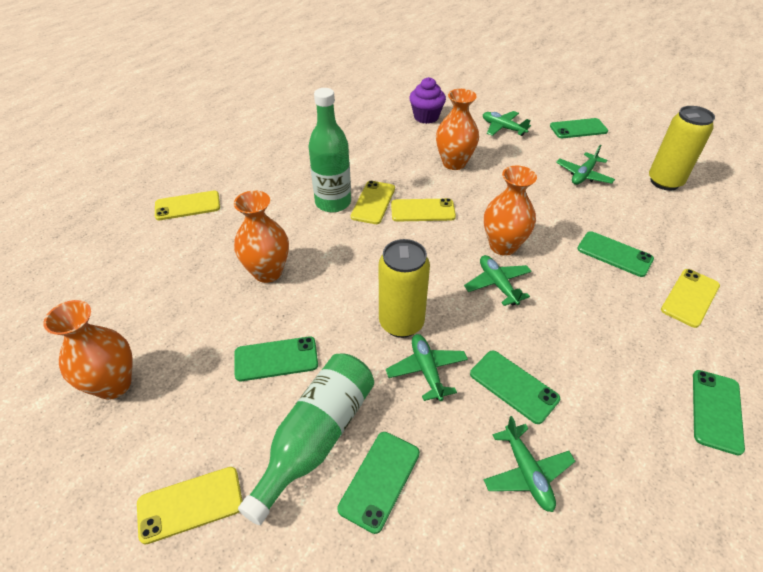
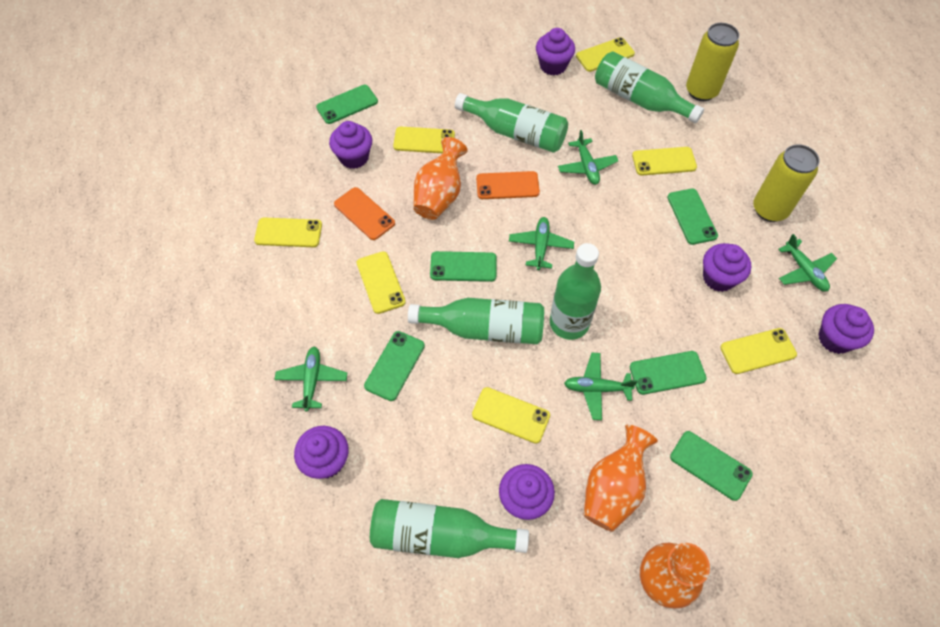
green bottle: 2 -> 5
orange phone: 0 -> 2
orange vase: 4 -> 3
purple cupcake: 1 -> 6
yellow phone: 5 -> 7

